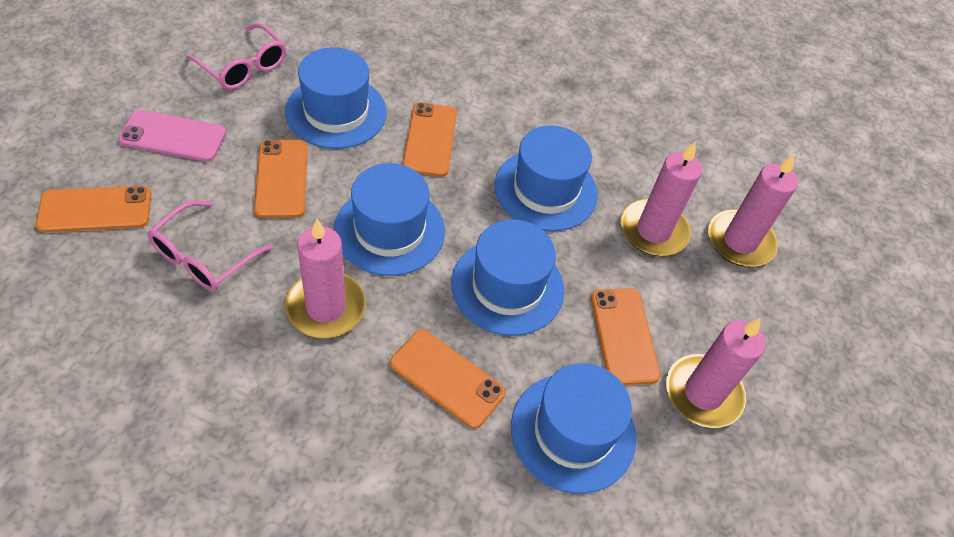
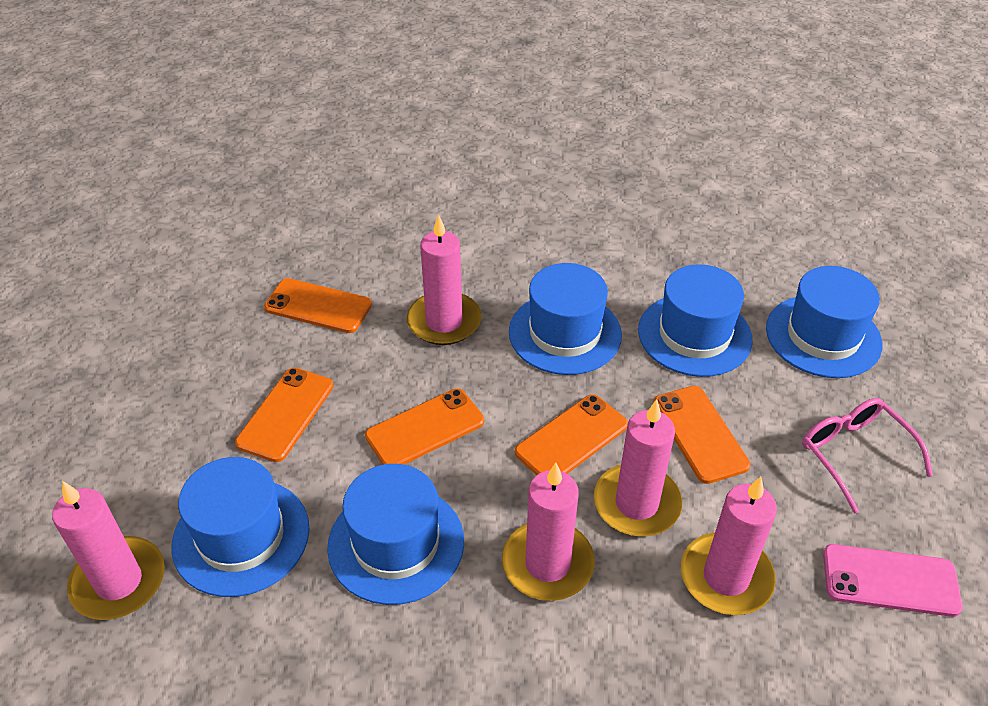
pink candle: 4 -> 5
pink glasses: 2 -> 1

